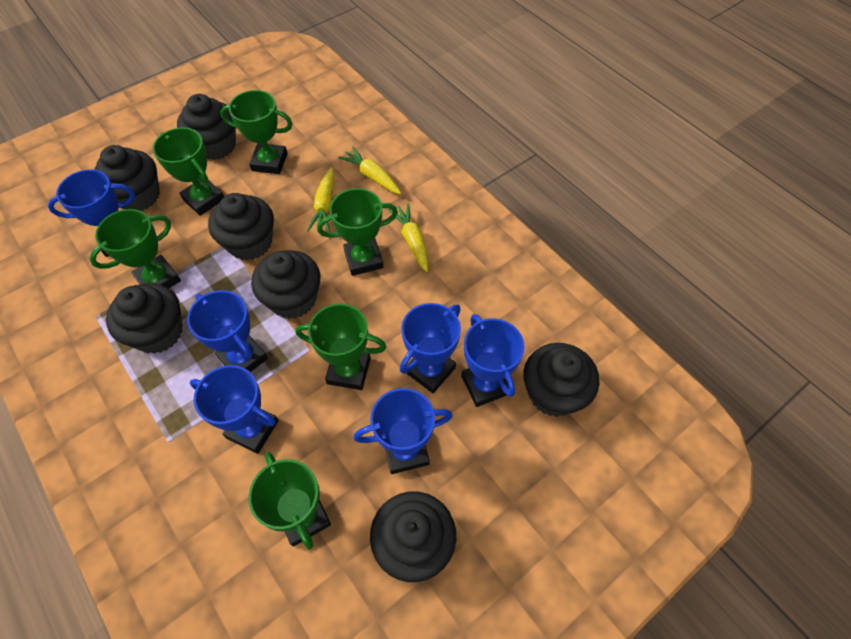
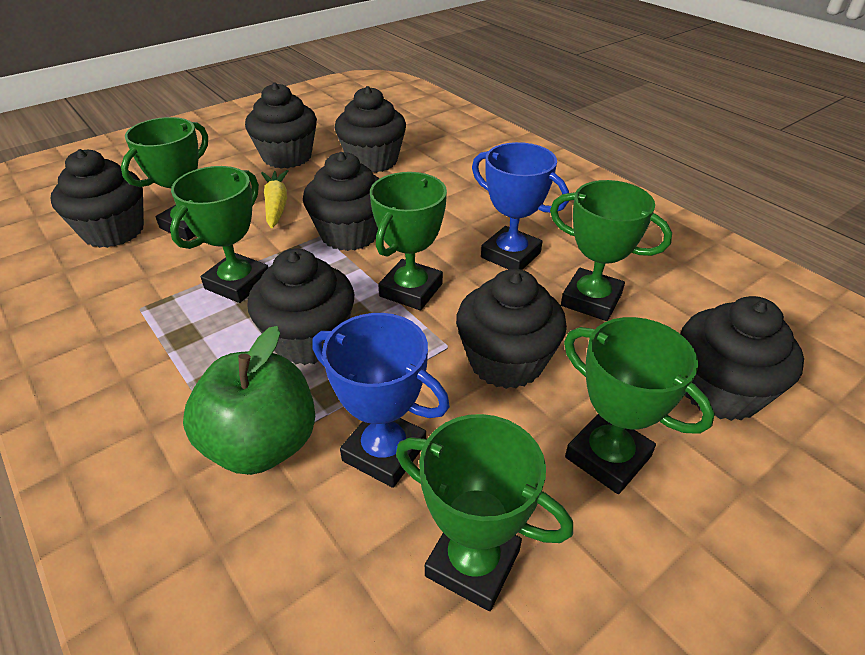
blue trophy: 6 -> 2
green apple: 0 -> 1
yellow carrot: 3 -> 1

